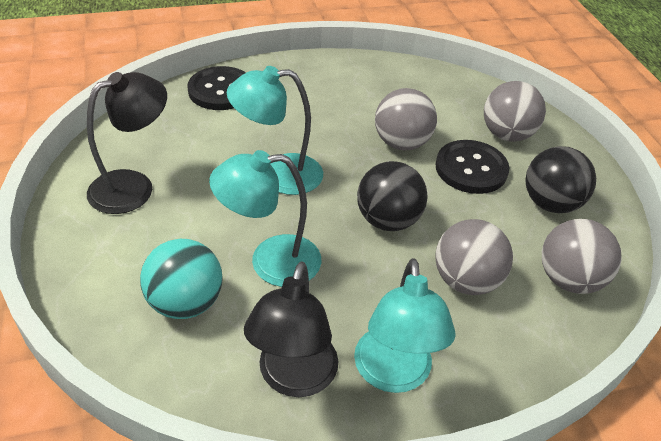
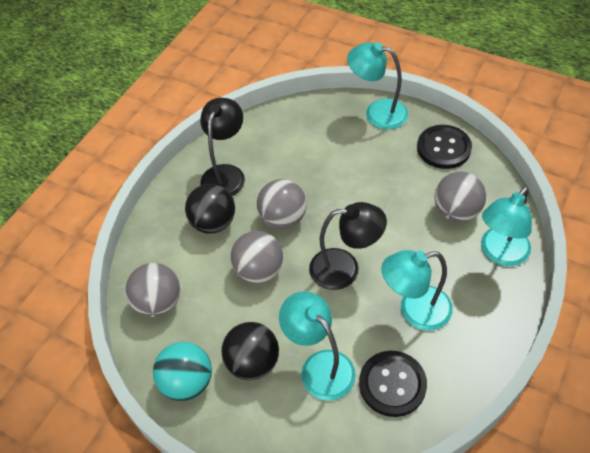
turquoise lamp: 3 -> 4

